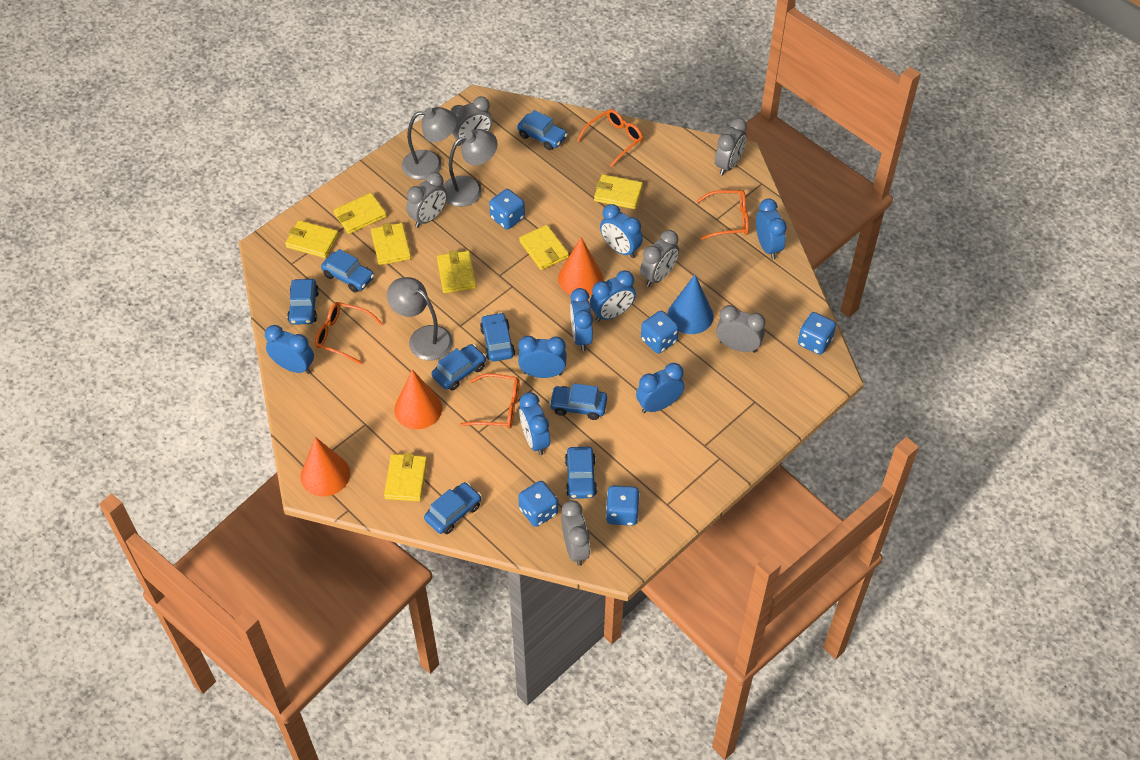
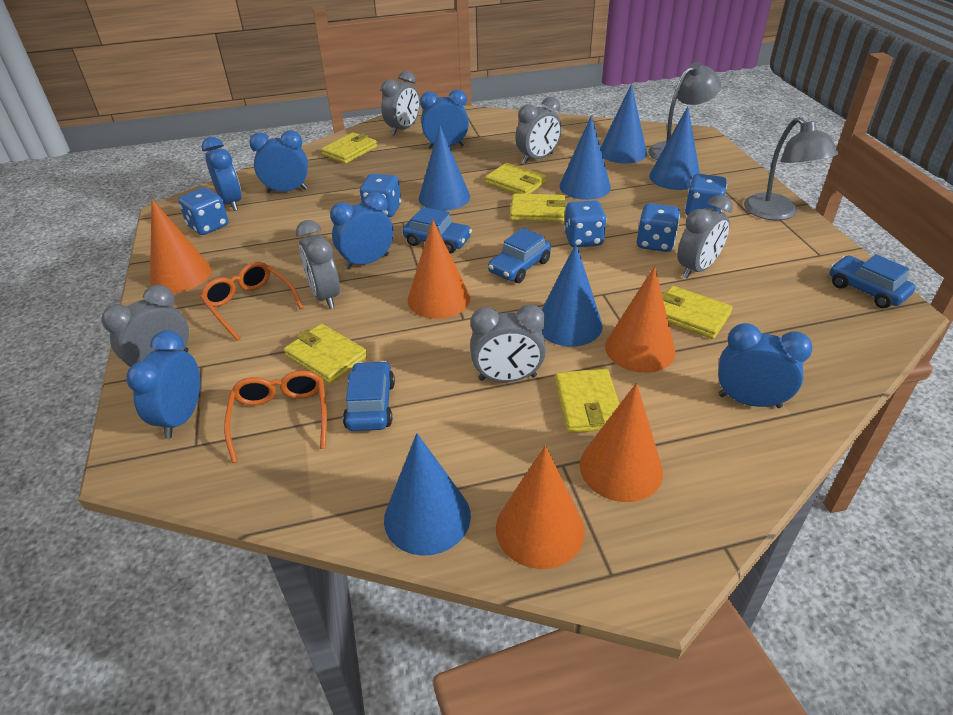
blue car: 8 -> 4
blue clock: 8 -> 6
blue cone: 1 -> 6
grey lamp: 3 -> 2
orange cone: 3 -> 5
orange glasses: 4 -> 2
yellow wallet: 7 -> 6

